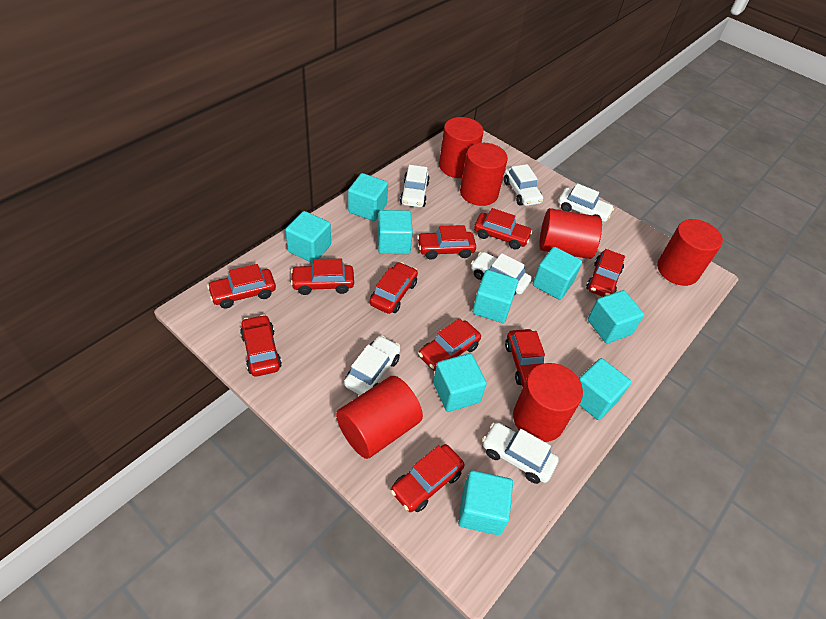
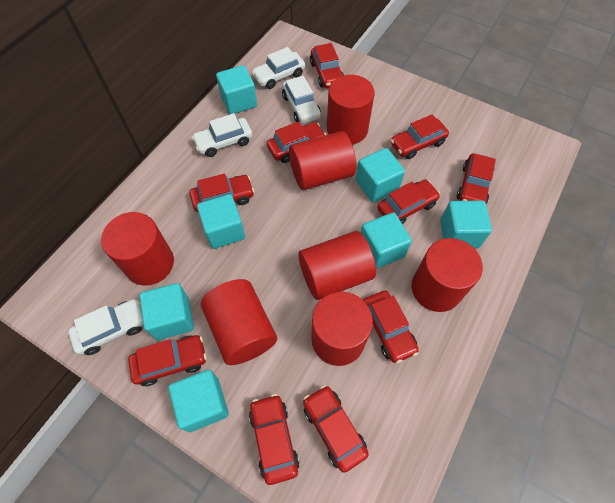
red cylinder: 6 -> 7
turquoise cube: 9 -> 7
white car: 6 -> 4

